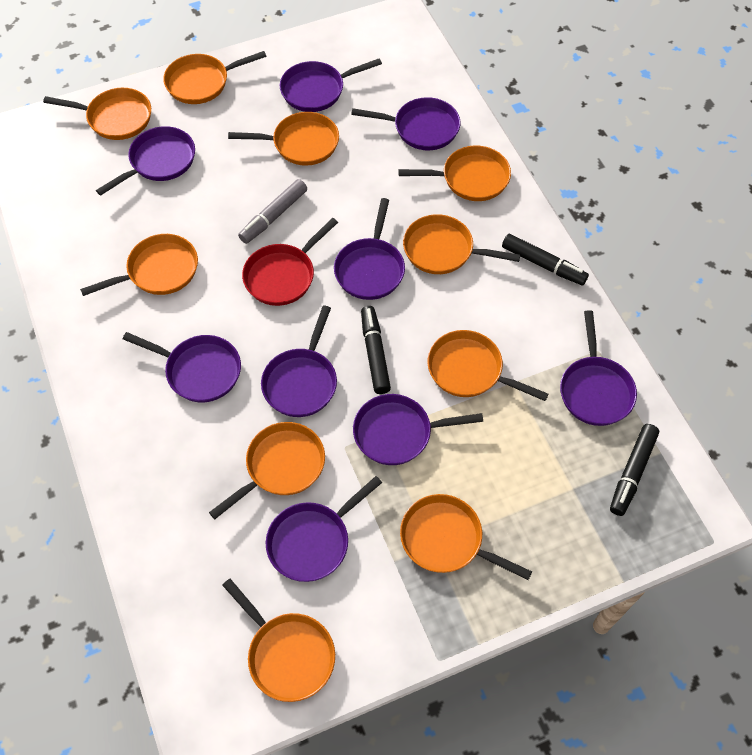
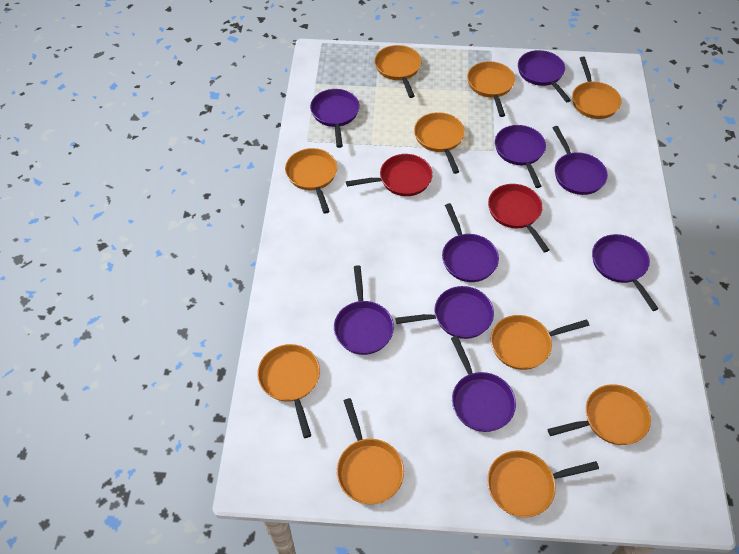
black marker: 3 -> 0
grey marker: 1 -> 0
red pan: 1 -> 2

